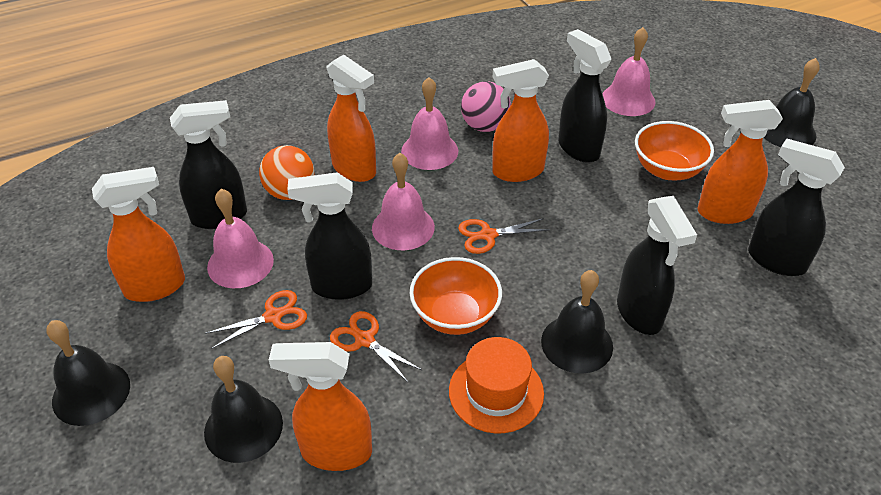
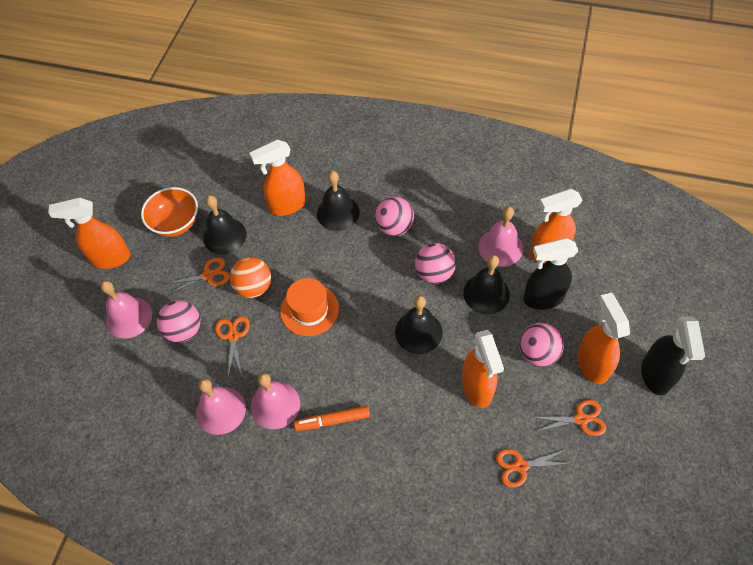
black spray bottle: 5 -> 2
orange bowl: 2 -> 1
orange marker: 0 -> 1
orange scissors: 3 -> 4
pink ball: 1 -> 4

